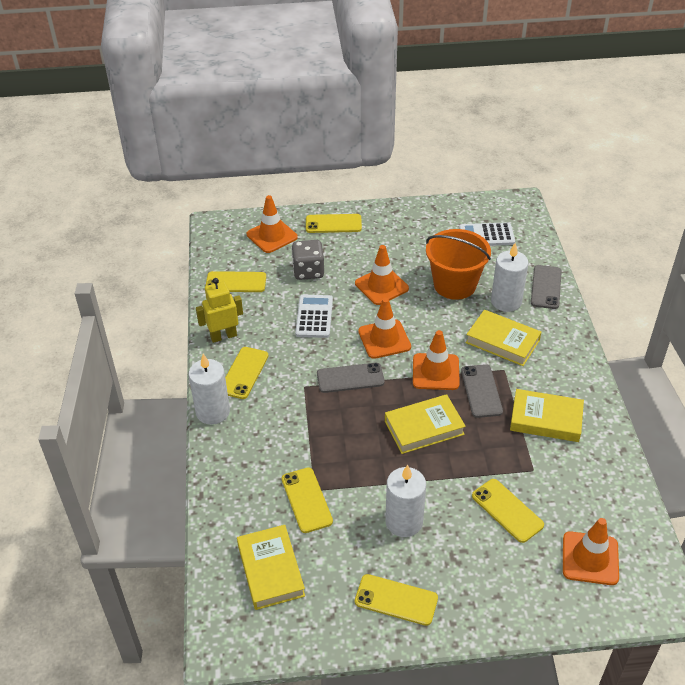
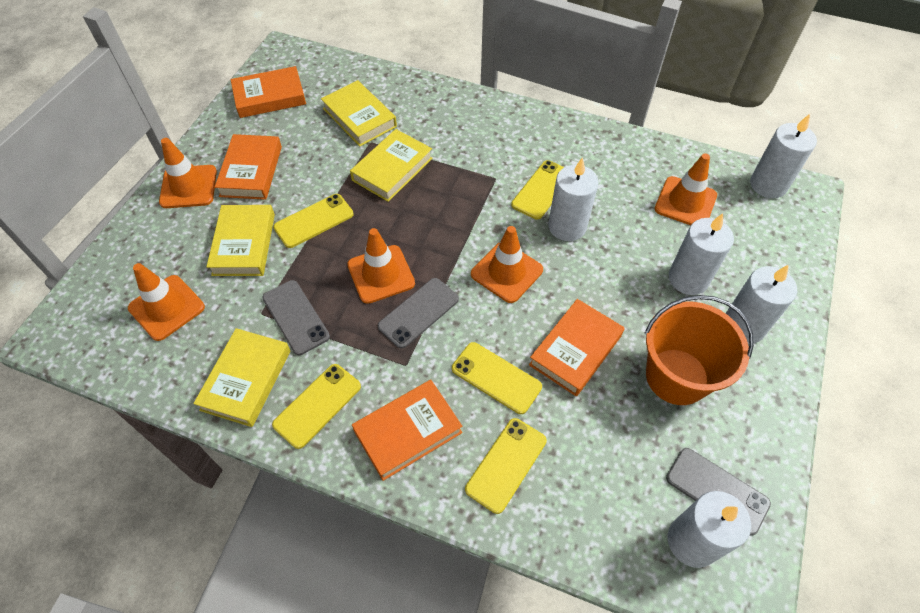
grey dice: 1 -> 0
orange book: 0 -> 4
white calculator: 2 -> 0
white candle: 3 -> 5
yellow phone: 6 -> 5
yellow robot: 1 -> 0

